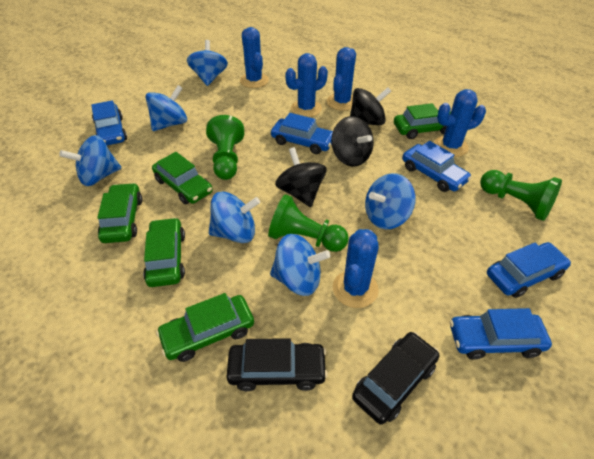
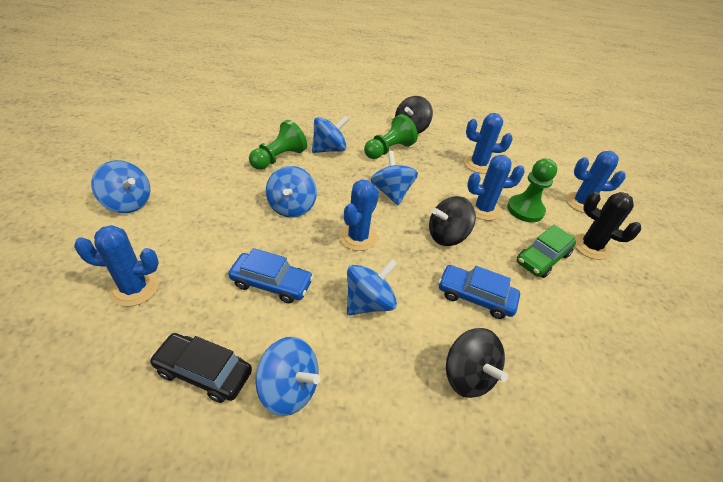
black cactus: 0 -> 1
black car: 2 -> 1
blue car: 5 -> 2
green car: 5 -> 1

